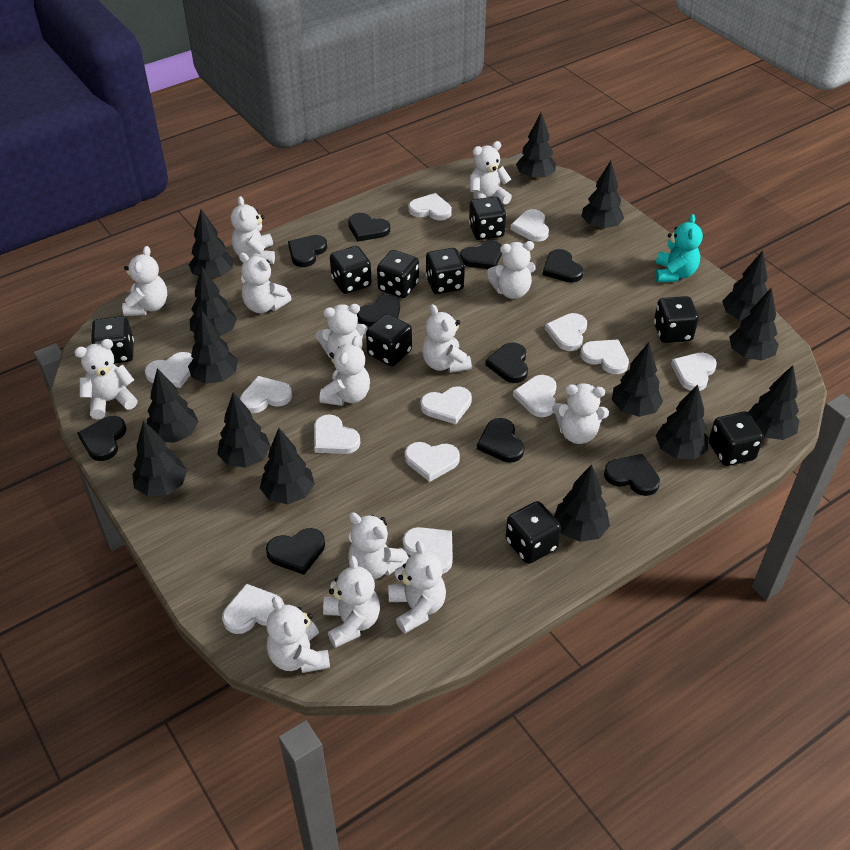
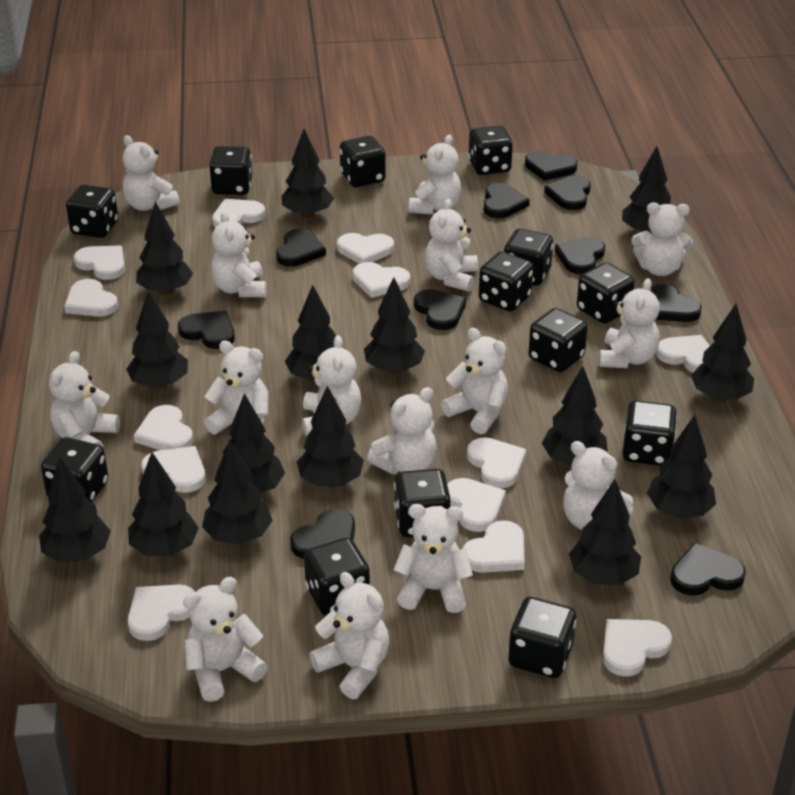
black dice: 9 -> 13
turquoise teddy bear: 1 -> 0
white teddy bear: 14 -> 15

